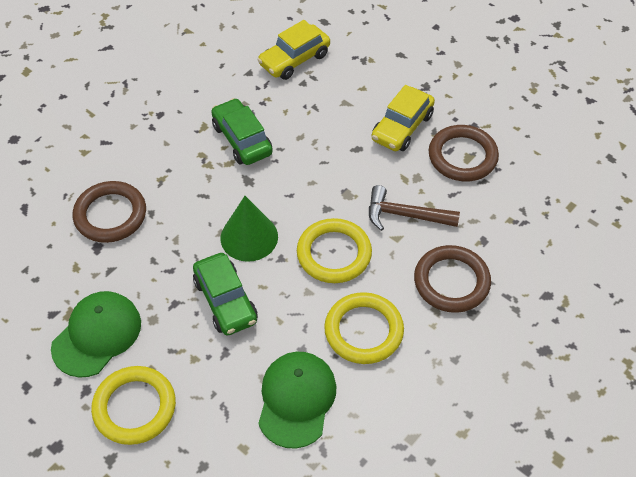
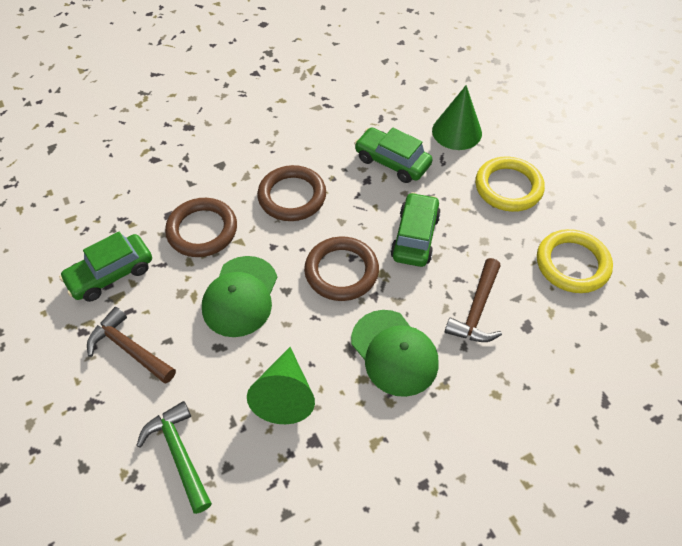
brown hammer: 1 -> 2
green car: 2 -> 3
green cone: 1 -> 2
green hammer: 0 -> 1
yellow car: 2 -> 0
yellow ring: 3 -> 2

